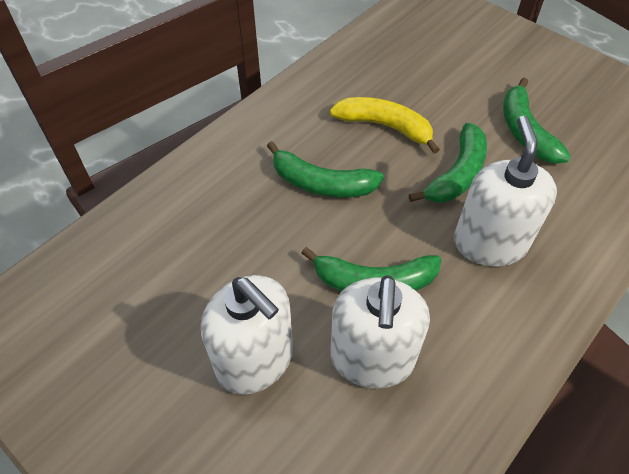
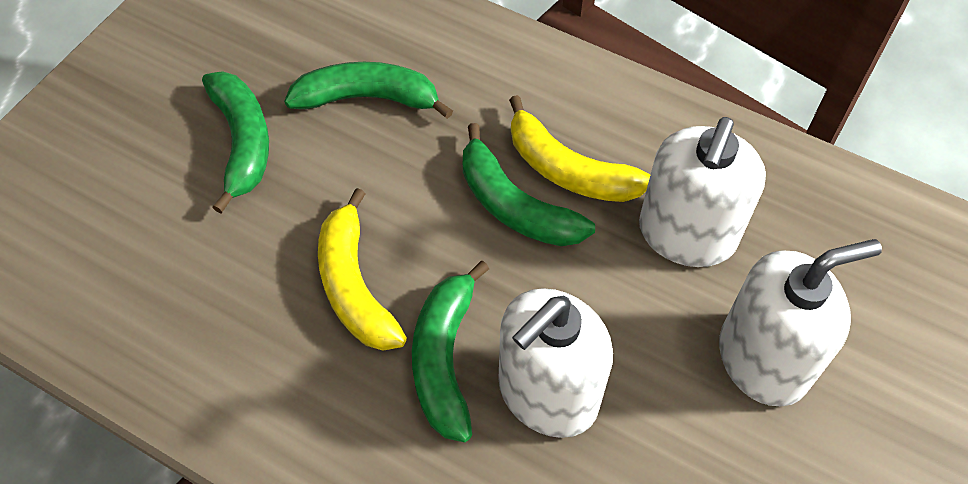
yellow banana: 1 -> 2

